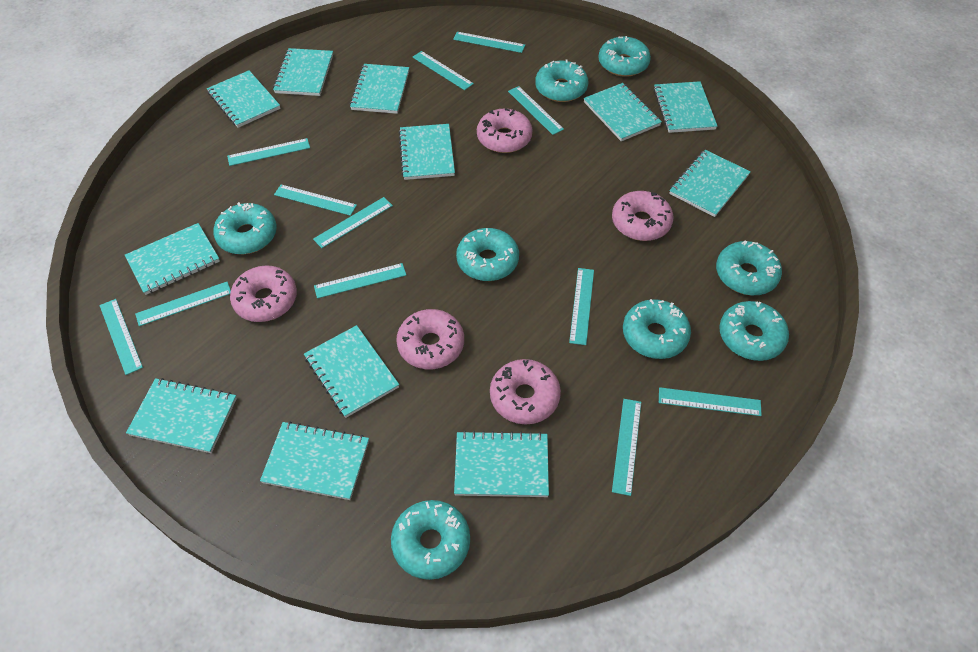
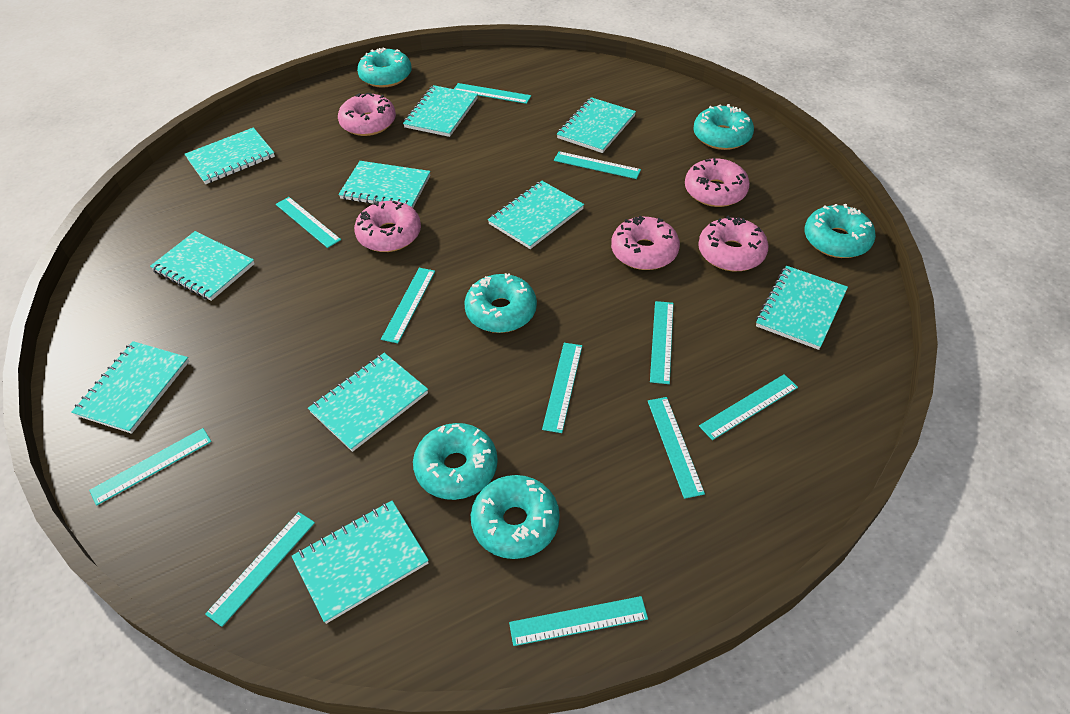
turquoise donut: 8 -> 6
turquoise notebook: 12 -> 10
turquoise ruler: 12 -> 11

